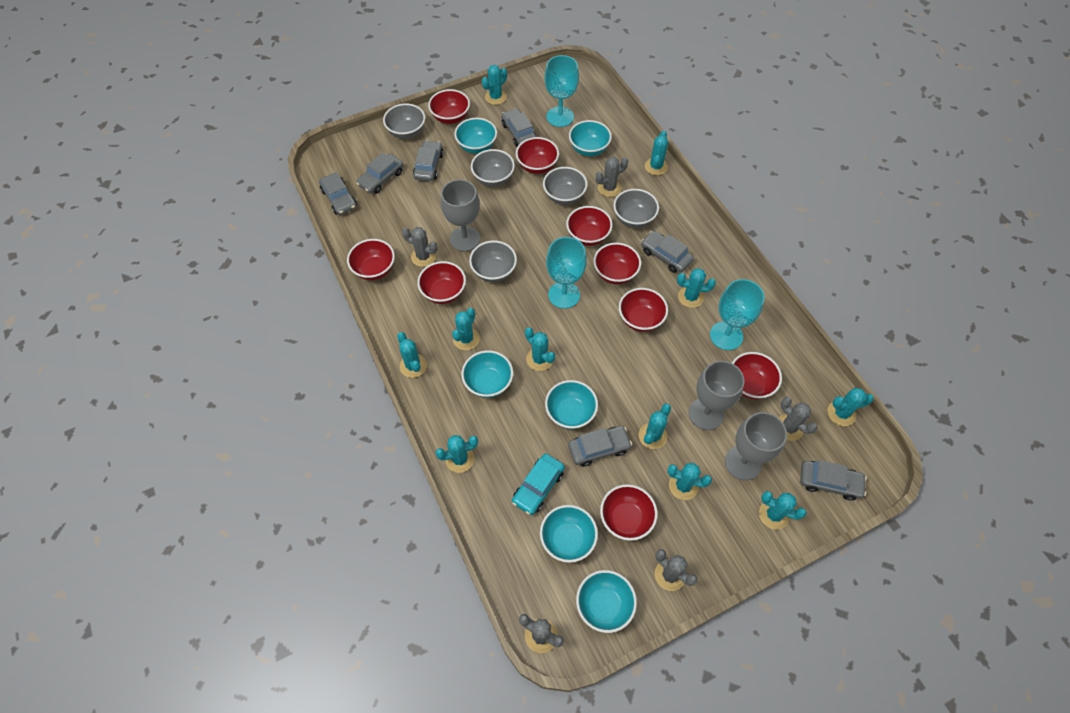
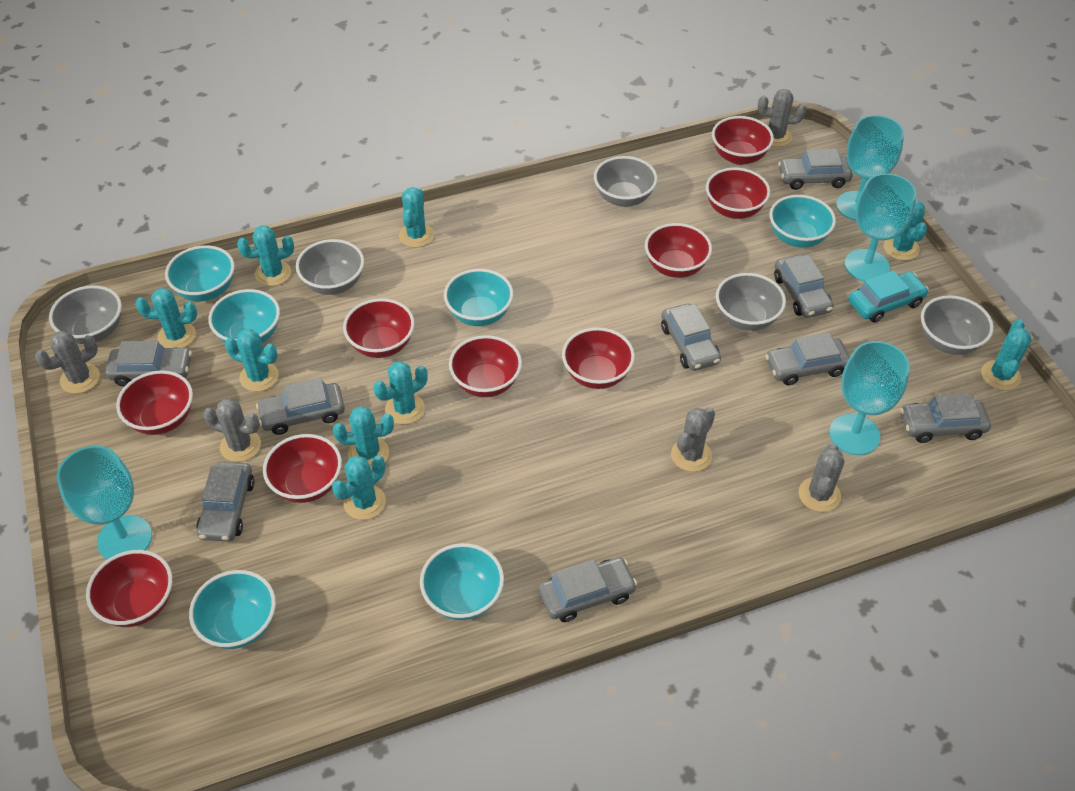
grey car: 7 -> 9
grey goblet: 3 -> 0
turquoise cactus: 11 -> 9
turquoise goblet: 3 -> 4

